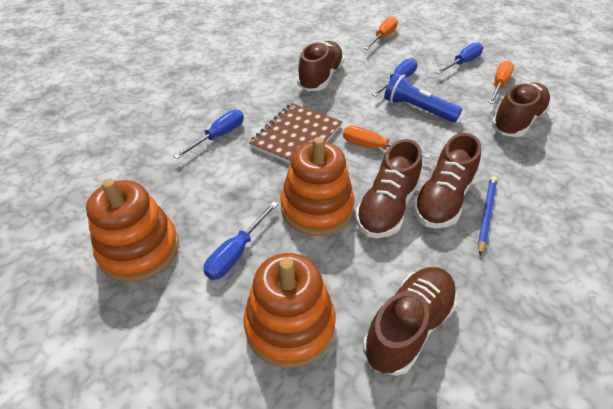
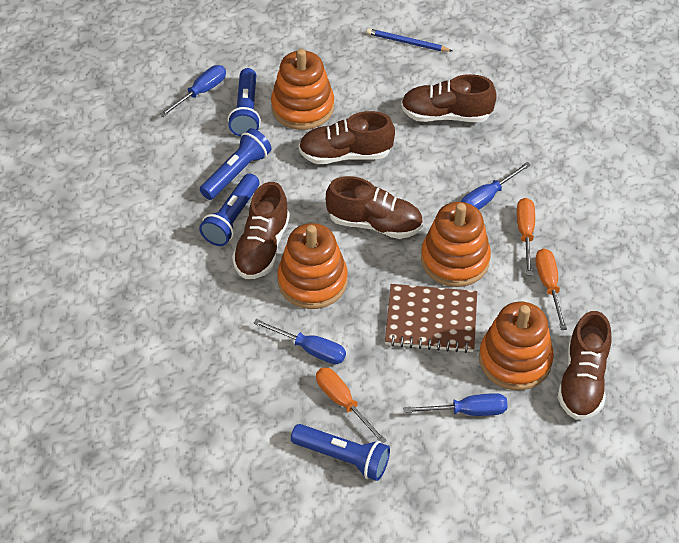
blue flashlight: 1 -> 4
orange stacking toy: 3 -> 4

